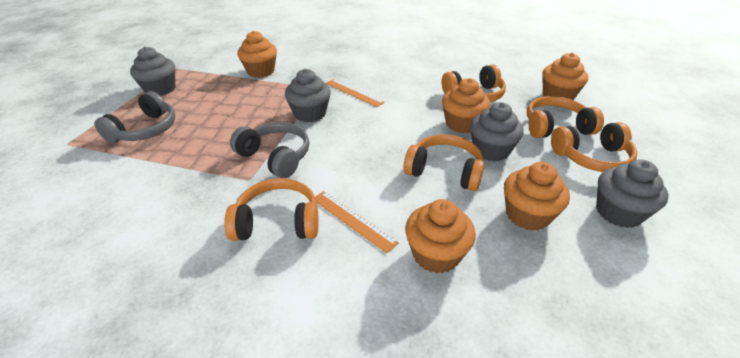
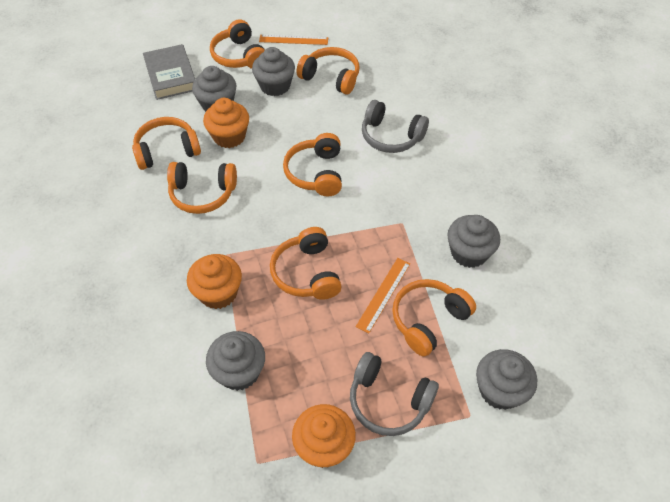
grey book: 0 -> 1
grey cupcake: 4 -> 5
orange cupcake: 5 -> 3
orange headphones: 5 -> 7

